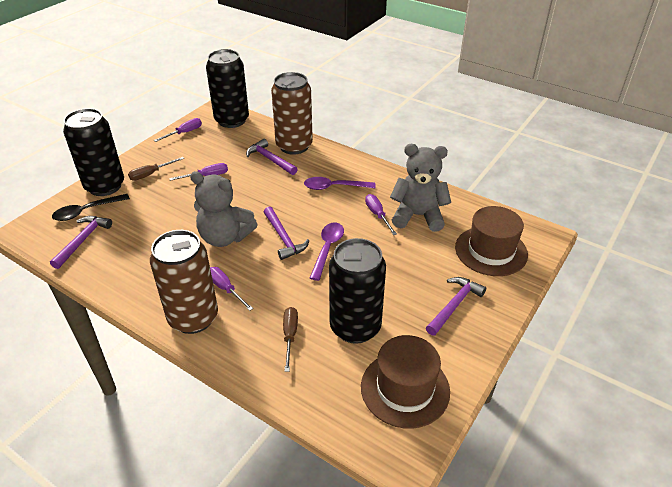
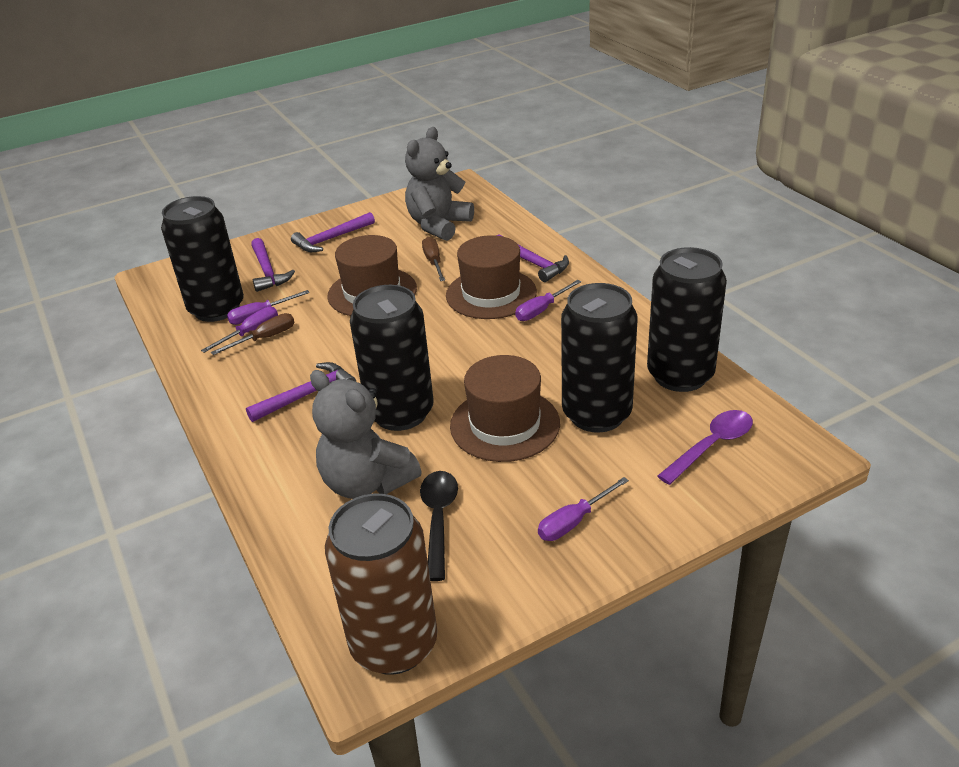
black can: 3 -> 4
brown can: 2 -> 1
brown hat: 2 -> 3
purple spoon: 2 -> 1

